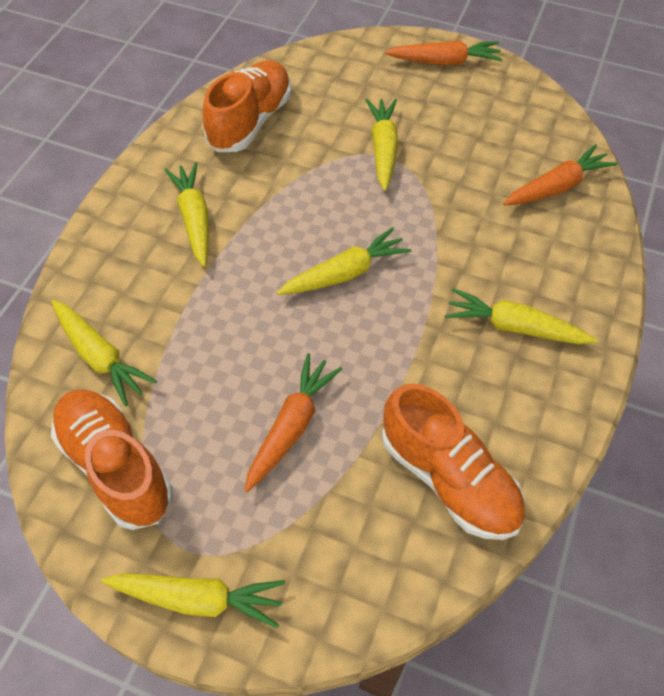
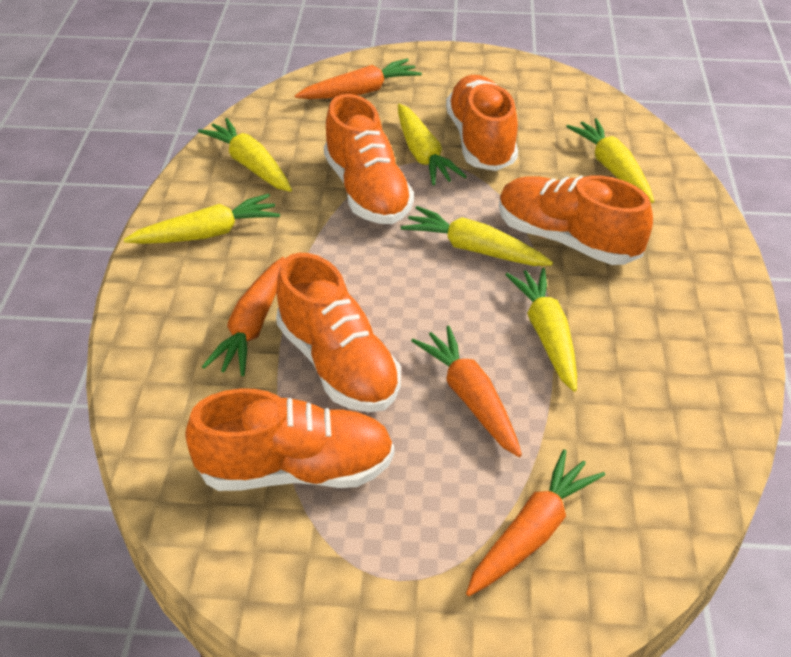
orange carrot: 3 -> 4
orange shoe: 3 -> 5

